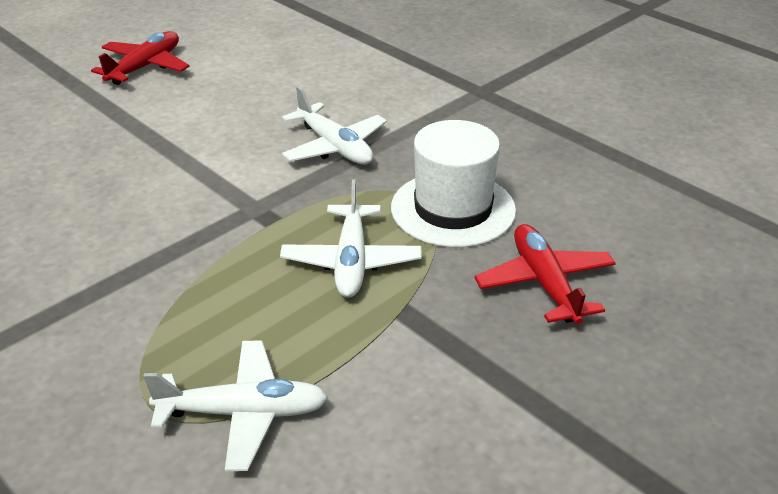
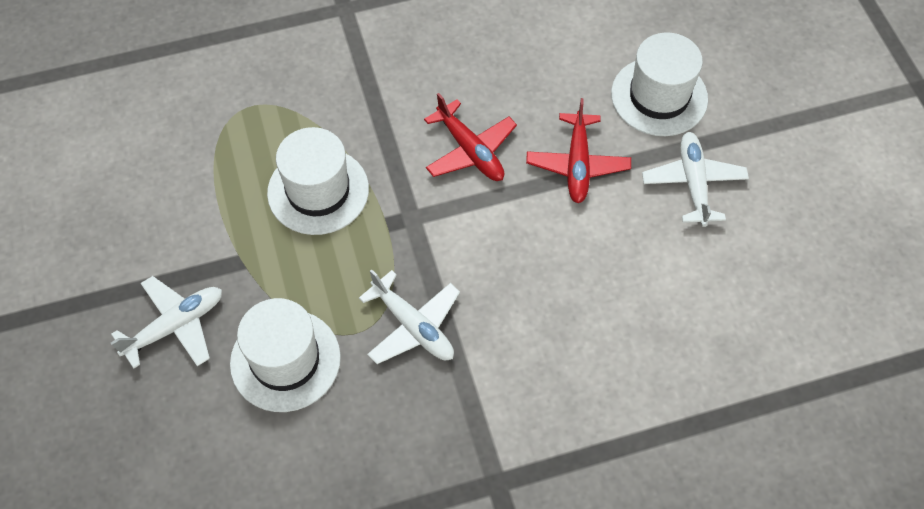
white hat: 1 -> 3

